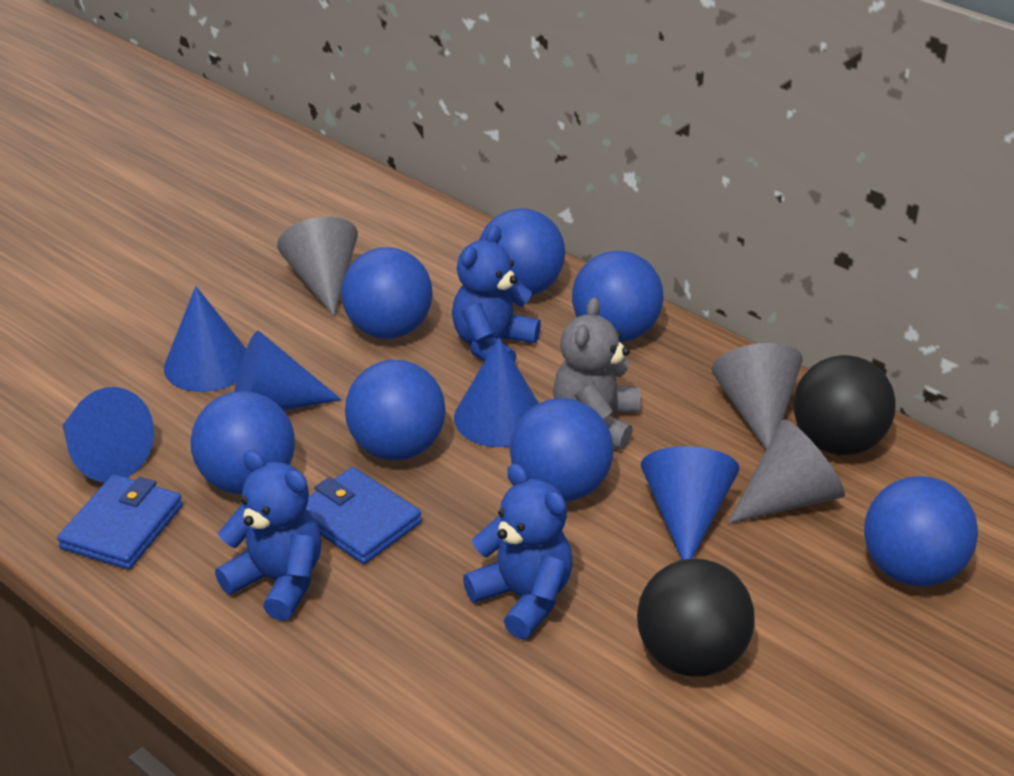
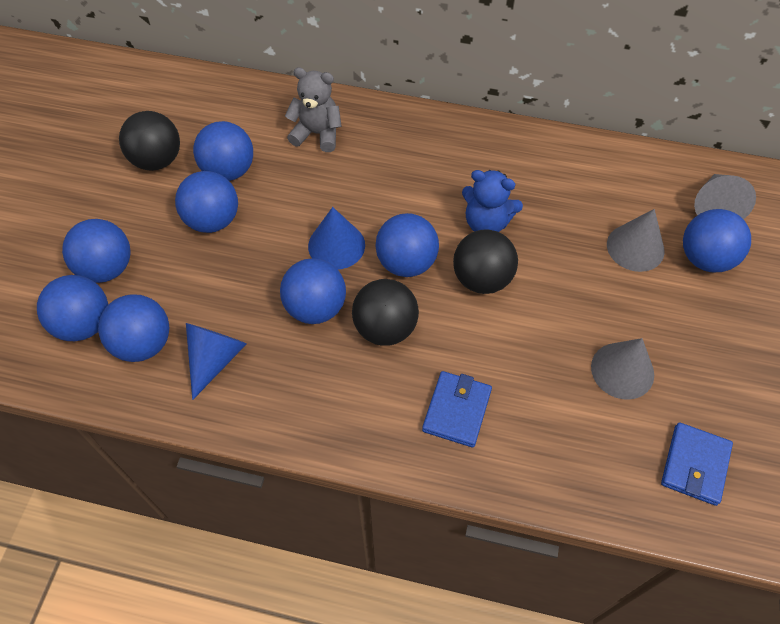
black ball: 2 -> 3
blue ball: 7 -> 8
blue cone: 5 -> 2
blue teddy bear: 3 -> 1

